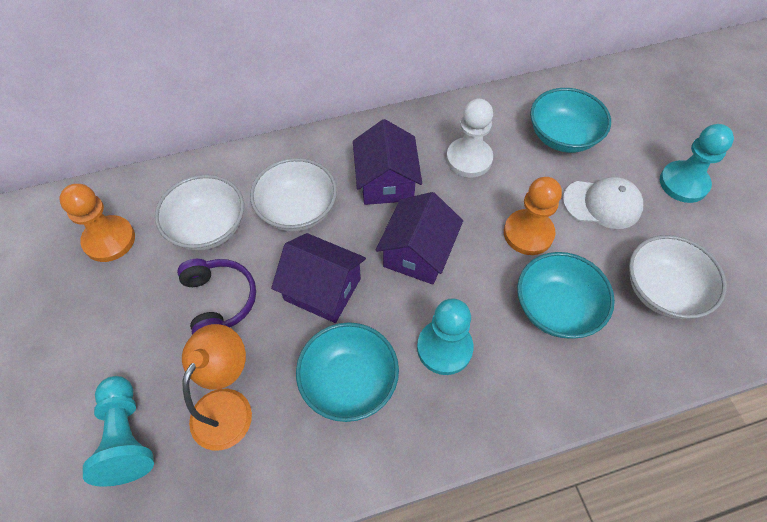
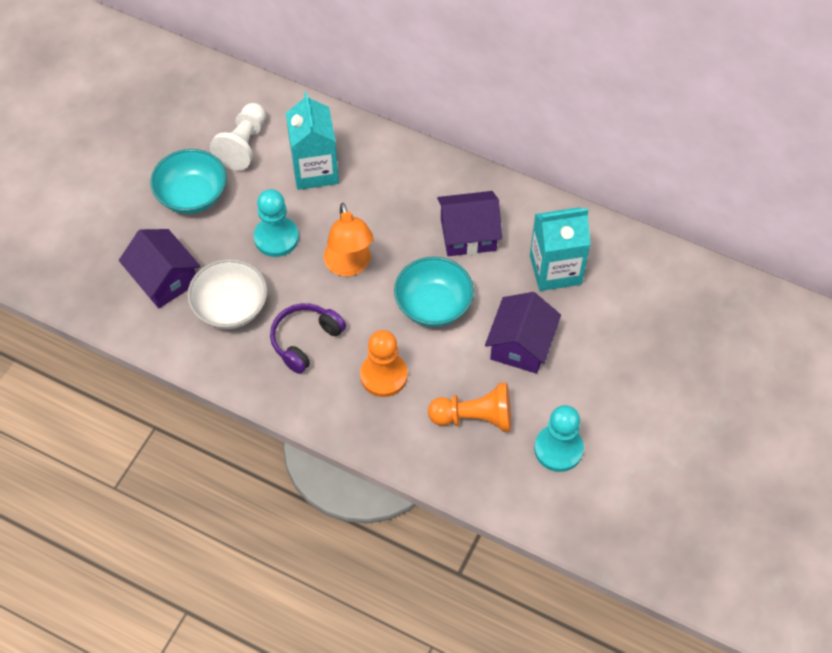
turquoise bowl: 3 -> 2
turquoise carton: 0 -> 2
turquoise pawn: 3 -> 2
white bowl: 3 -> 1
white cap: 1 -> 0

